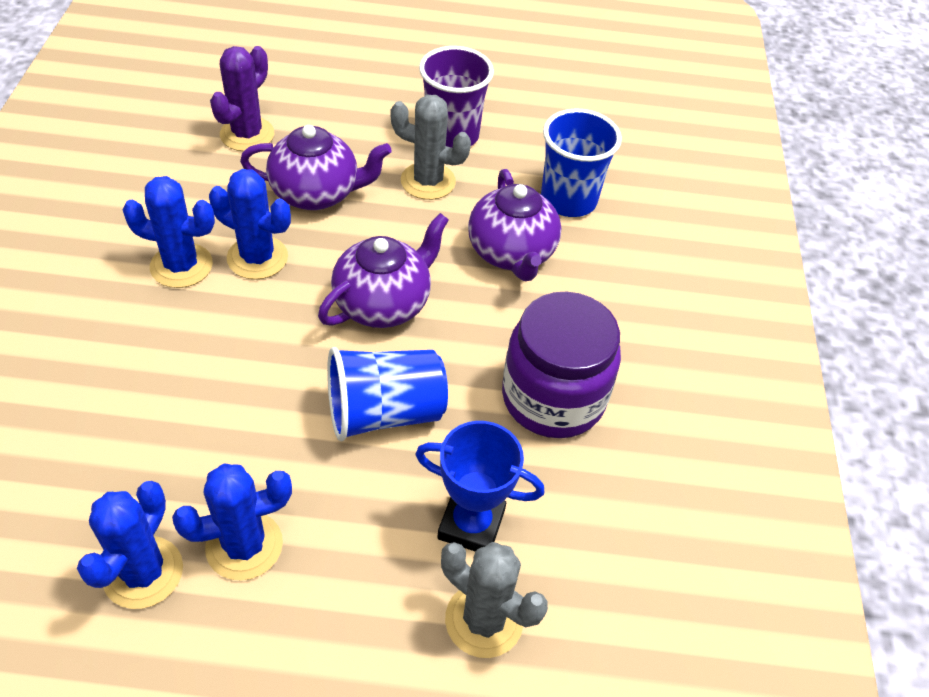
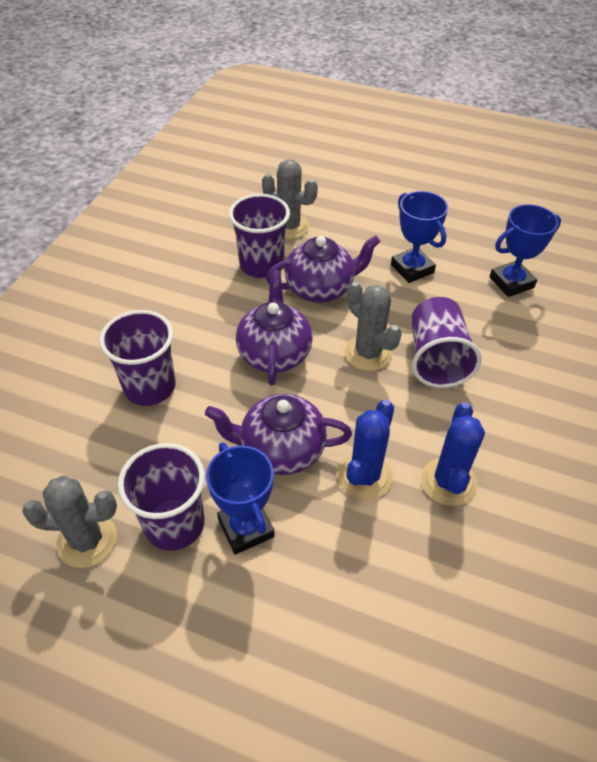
blue cactus: 4 -> 2
blue cup: 2 -> 0
blue trophy: 1 -> 3
grey cactus: 2 -> 3
purple cactus: 1 -> 0
purple cup: 1 -> 4
purple jar: 1 -> 0

